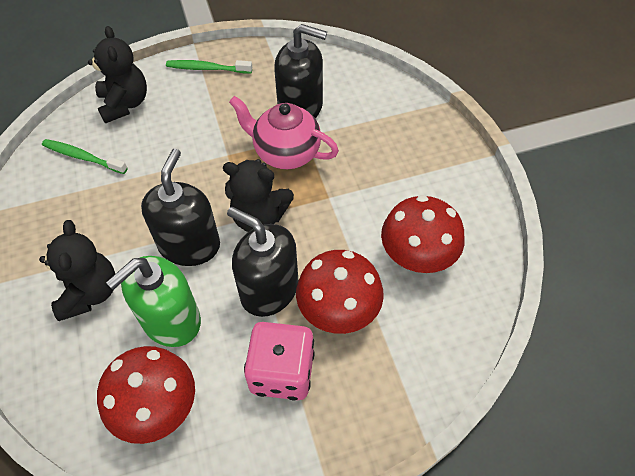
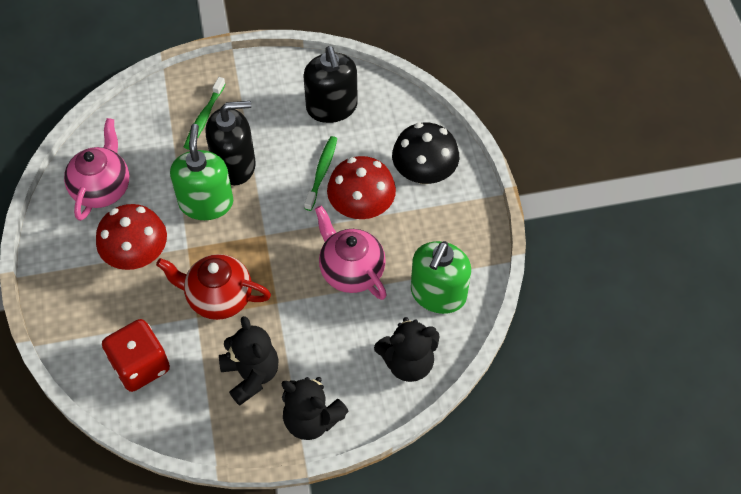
black mushroom: 0 -> 1
black soap dispenser: 3 -> 2
green soap dispenser: 1 -> 2
pink dice: 1 -> 0
pink teapot: 1 -> 2
red dice: 0 -> 1
red mushroom: 3 -> 2
red teapot: 0 -> 1

